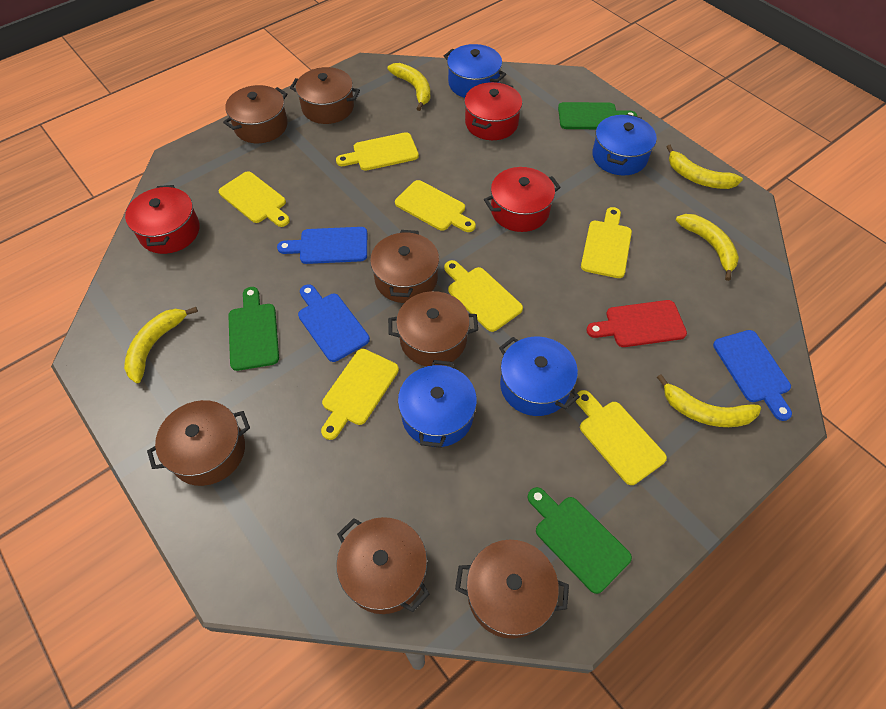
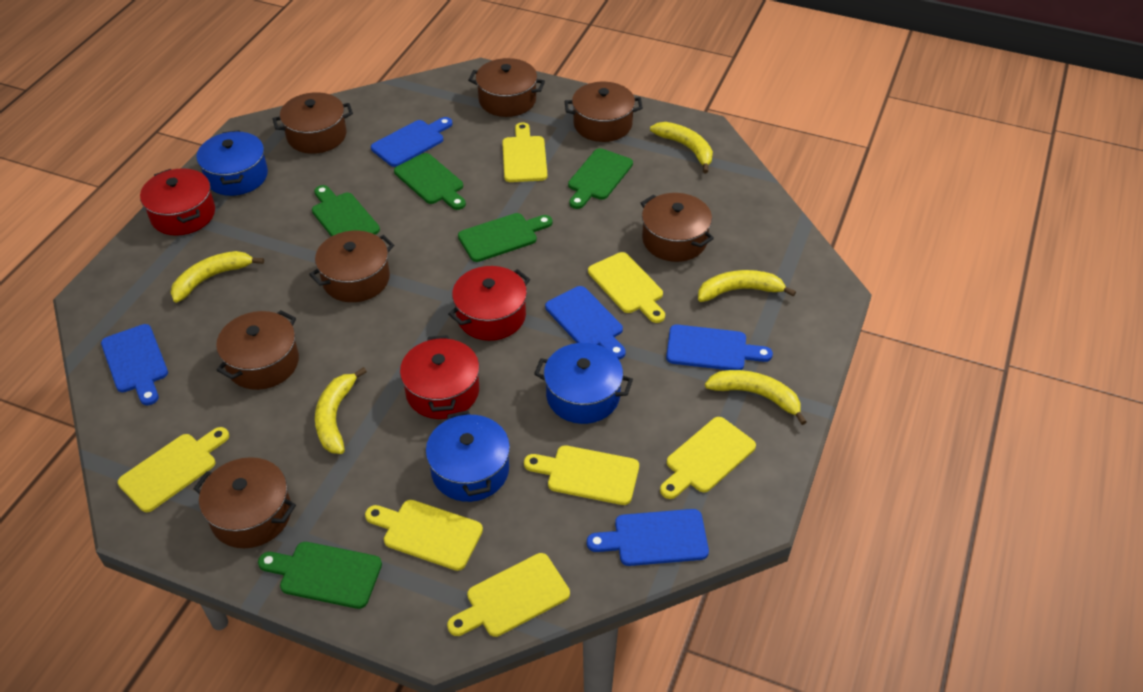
blue cutting board: 3 -> 5
blue pot: 4 -> 3
green cutting board: 3 -> 5
red cutting board: 1 -> 0

